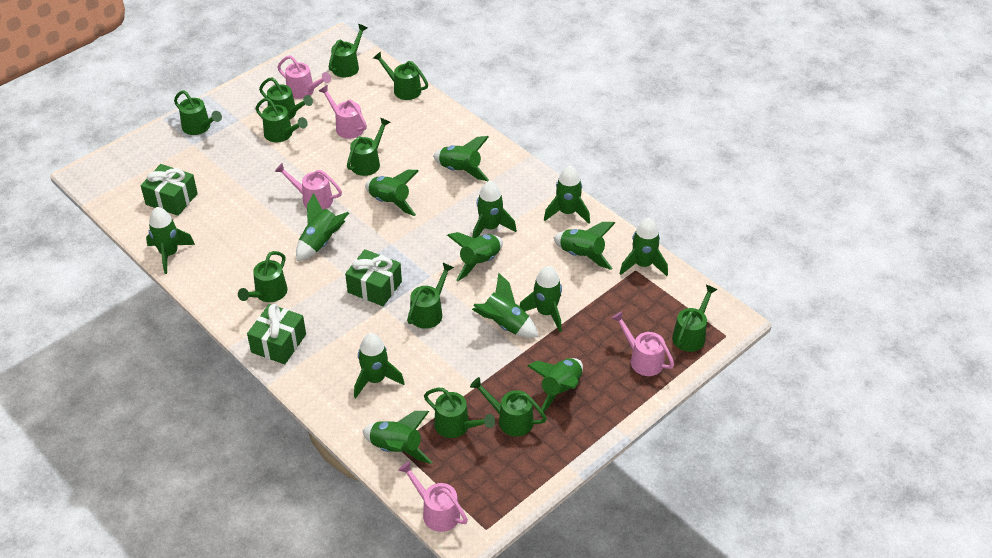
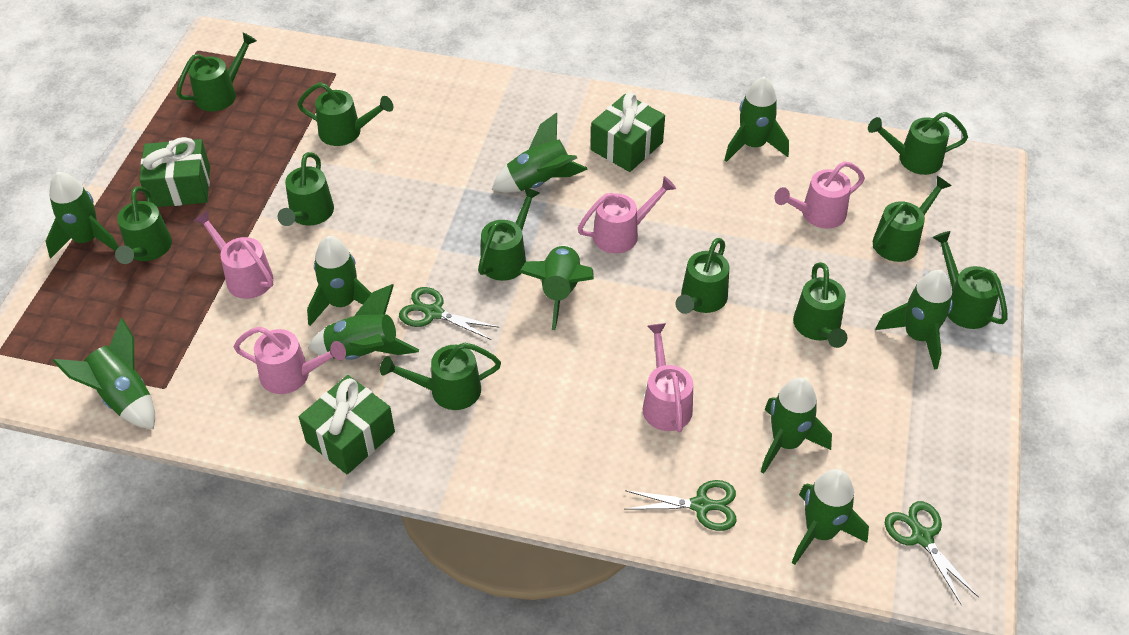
green rocket: 14 -> 10
green scissors: 0 -> 3

